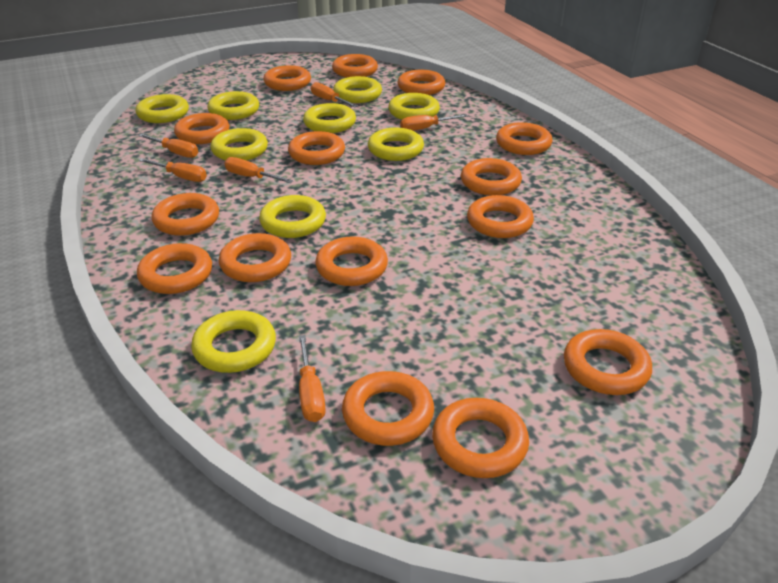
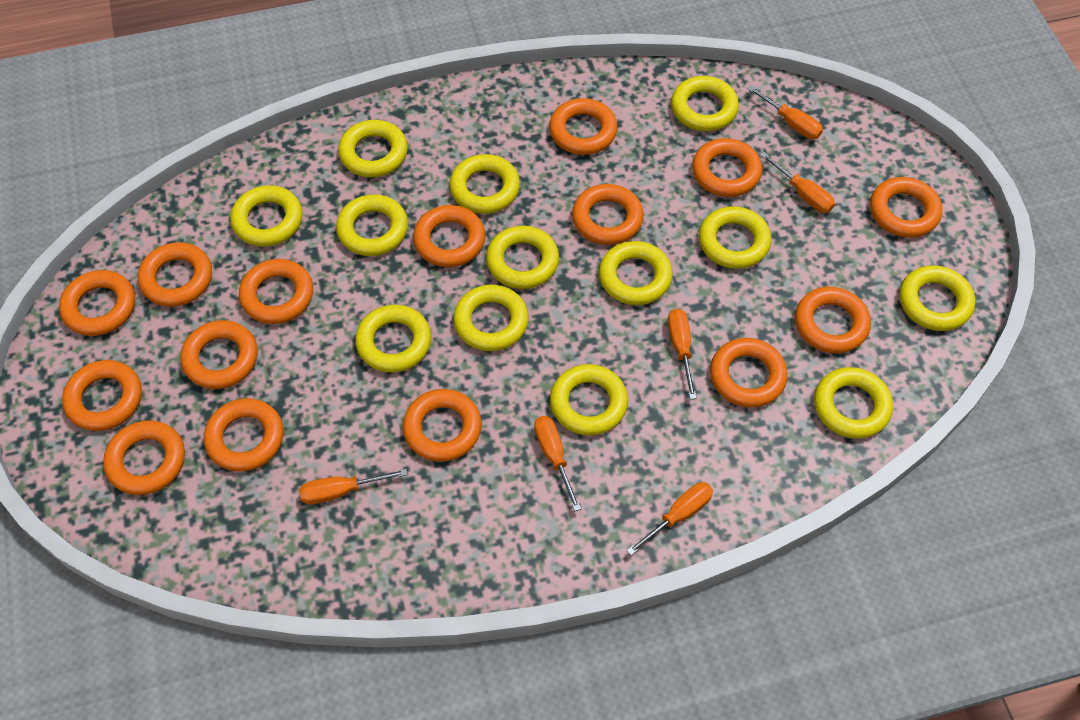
yellow ring: 9 -> 13

